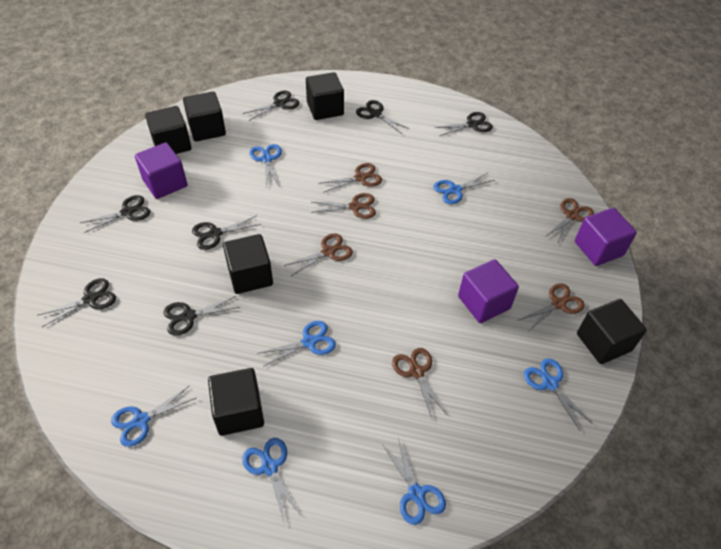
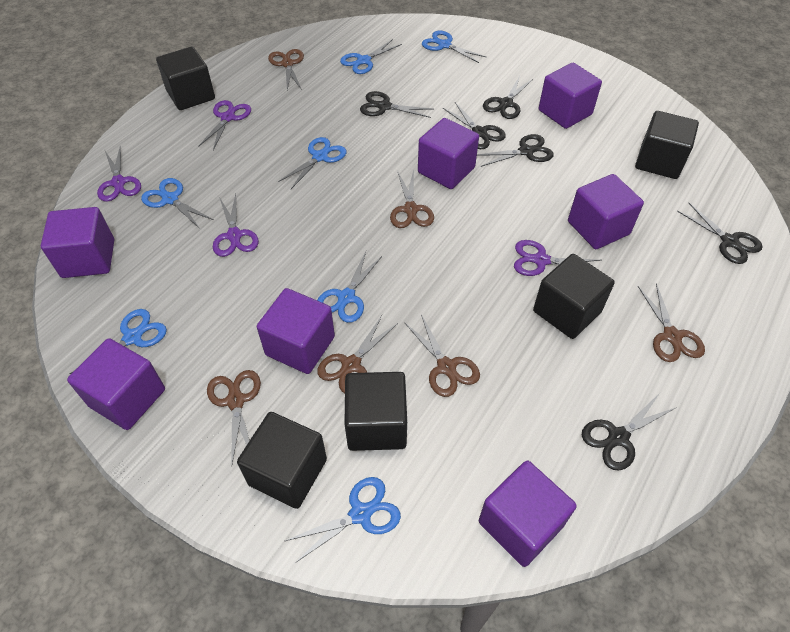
black cube: 6 -> 5
black scissors: 7 -> 6
purple cube: 3 -> 7
purple scissors: 0 -> 4

